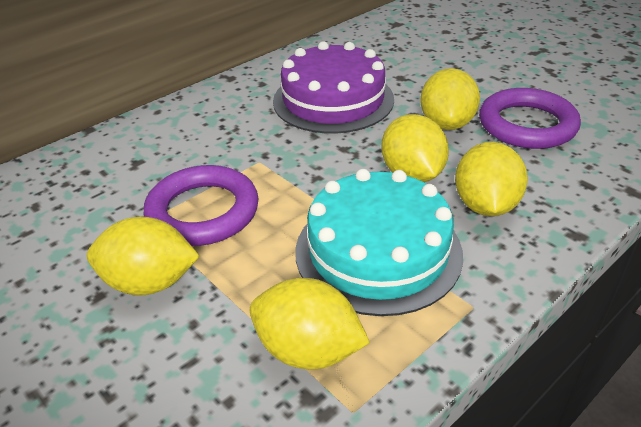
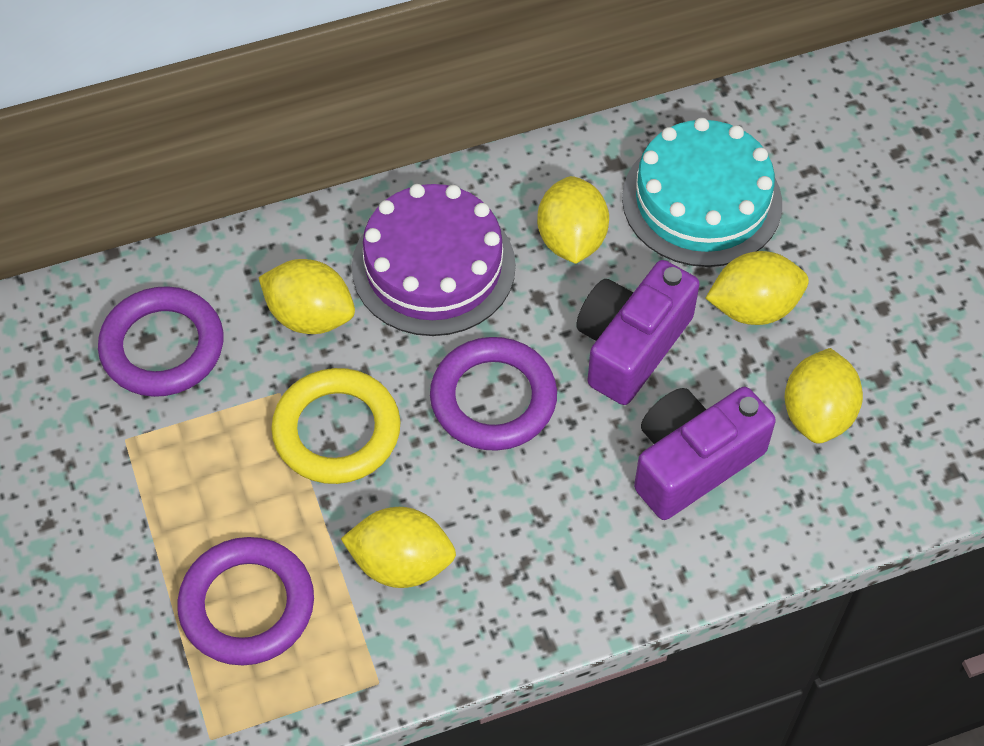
purple camera: 0 -> 2
purple ring: 2 -> 3
yellow ring: 0 -> 1

